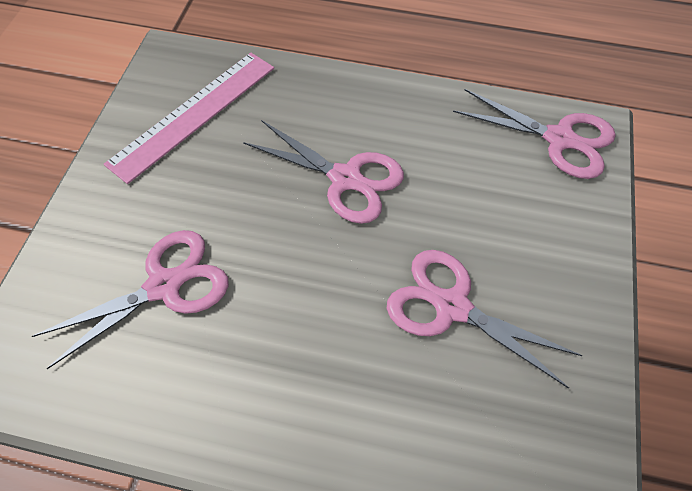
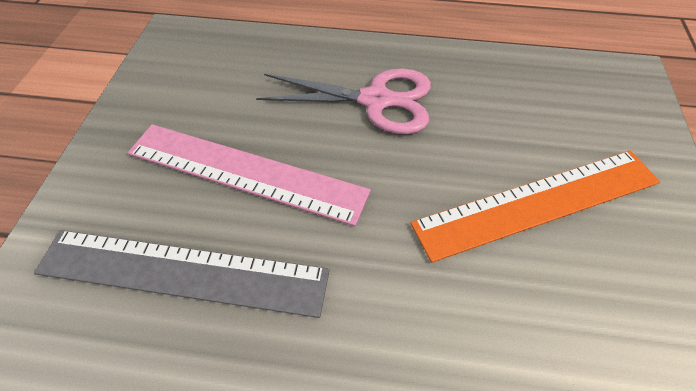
grey ruler: 0 -> 1
orange ruler: 0 -> 1
pink scissors: 4 -> 1

